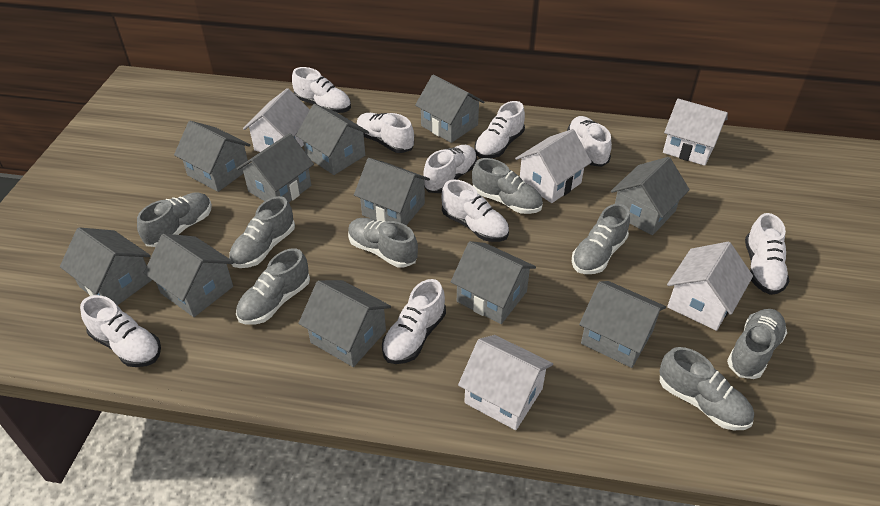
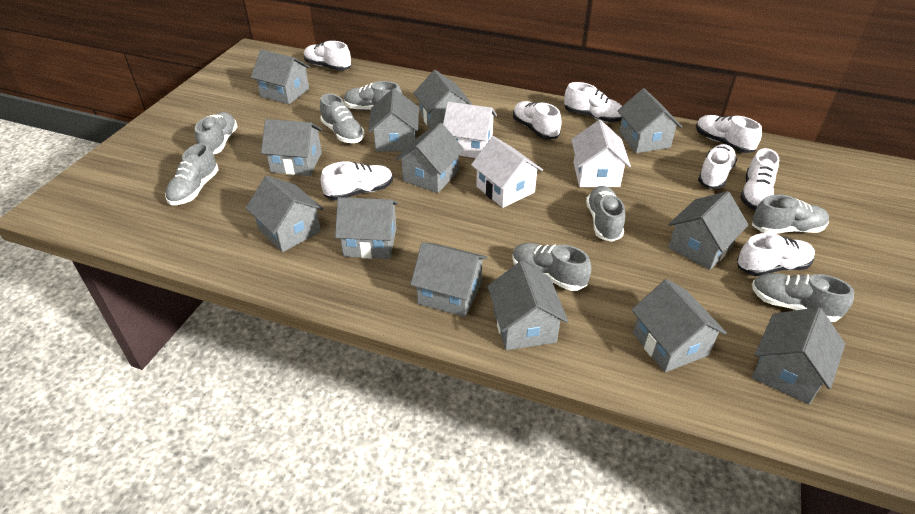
grey house: 11 -> 13
white house: 5 -> 3
white shoe: 9 -> 8

